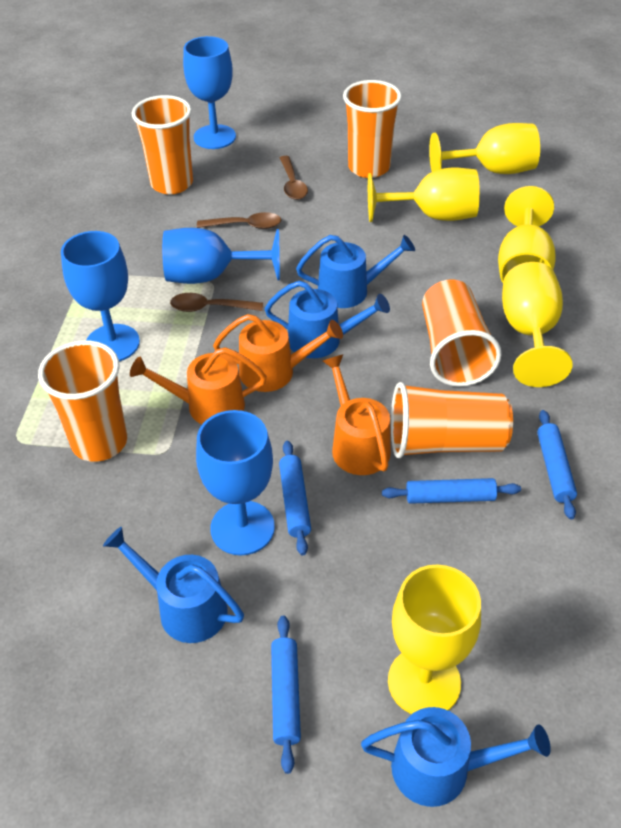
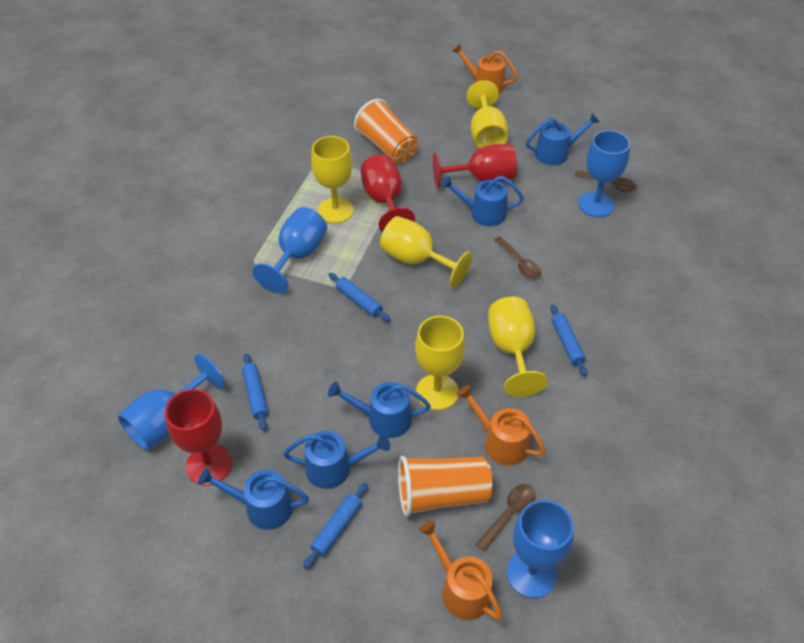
blue watering can: 4 -> 5
orange cup: 5 -> 2
red goblet: 0 -> 3

